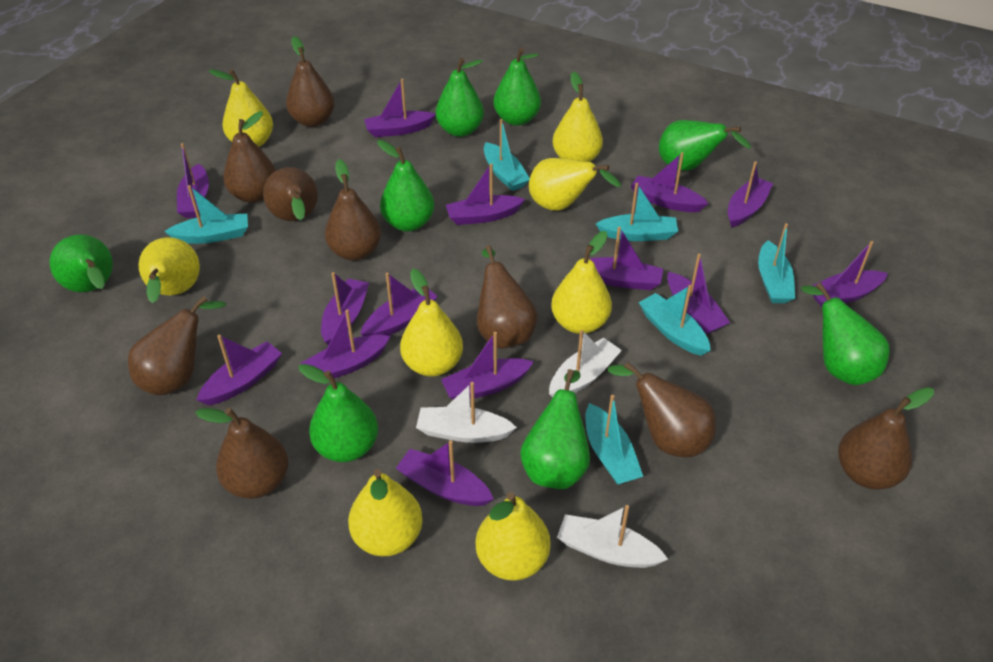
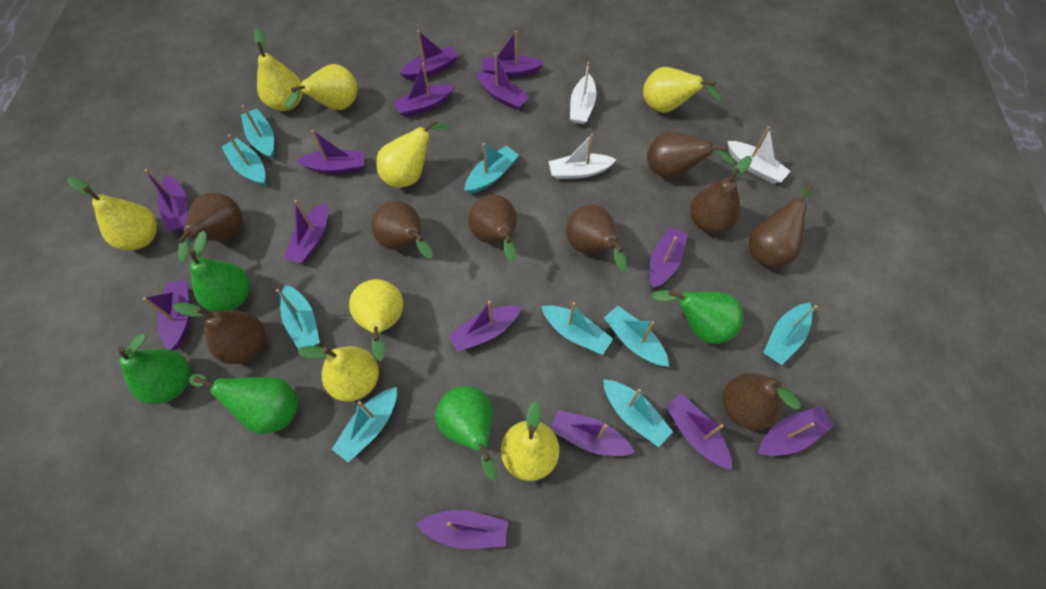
green pear: 8 -> 5
turquoise boat: 6 -> 9

